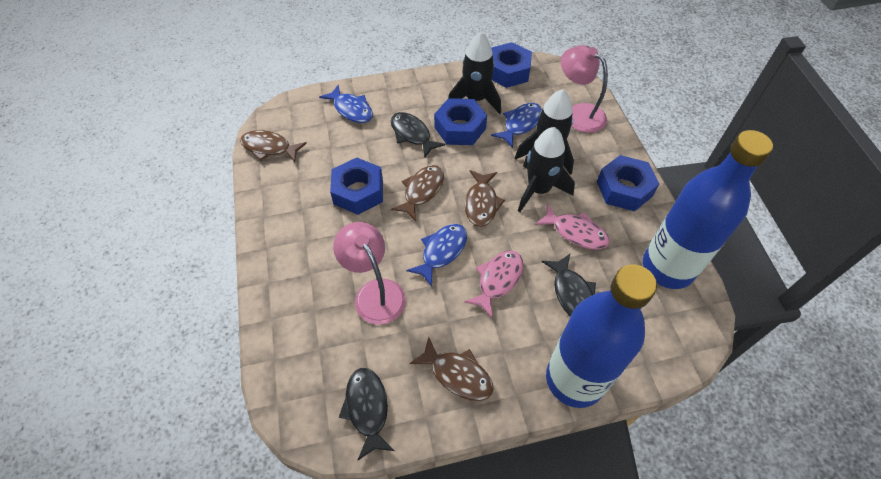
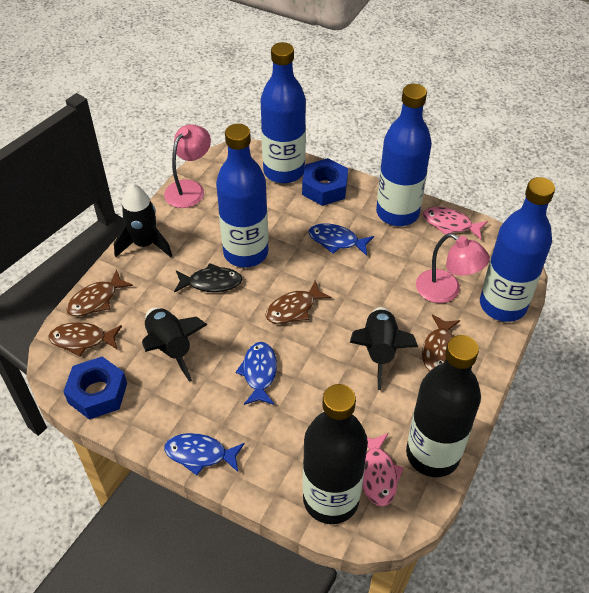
black bottle: 0 -> 2
black fish: 3 -> 1
blue bottle: 2 -> 4
blue nut: 4 -> 2

